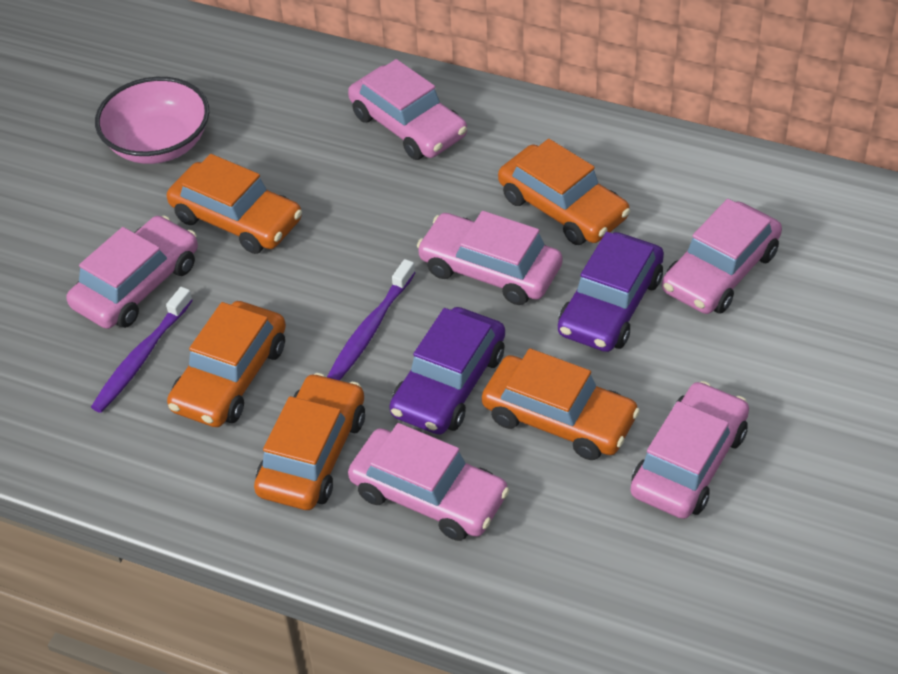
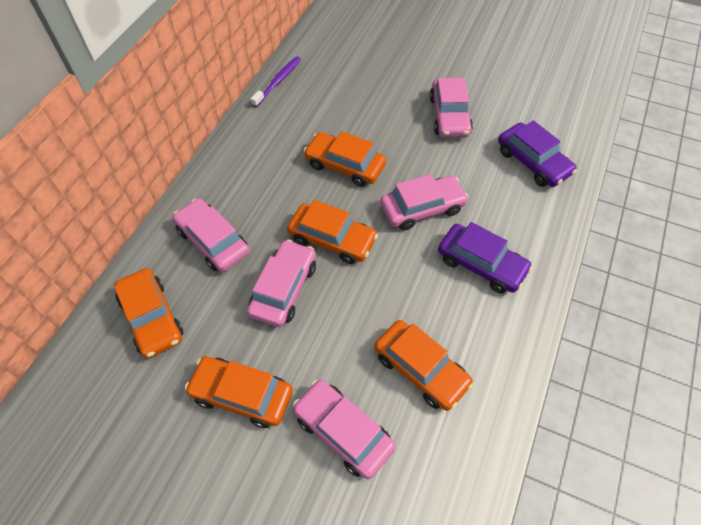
pink bowl: 1 -> 0
pink car: 6 -> 5
purple toothbrush: 2 -> 1

